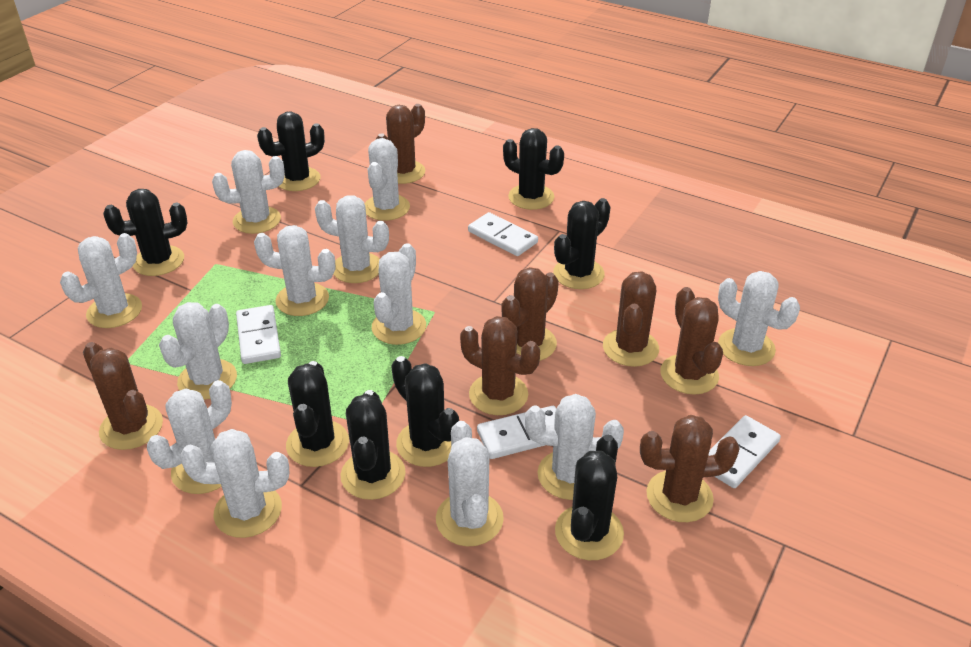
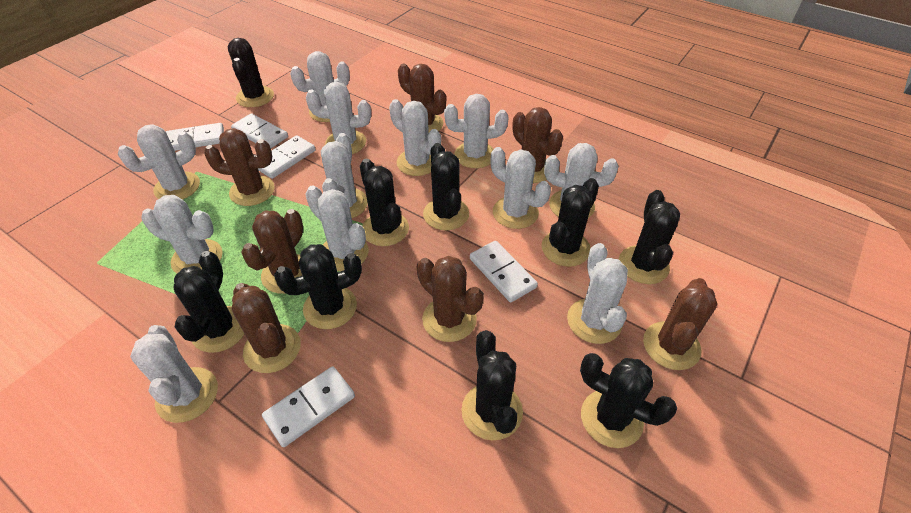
black cactus: 8 -> 9
white domino: 4 -> 5

